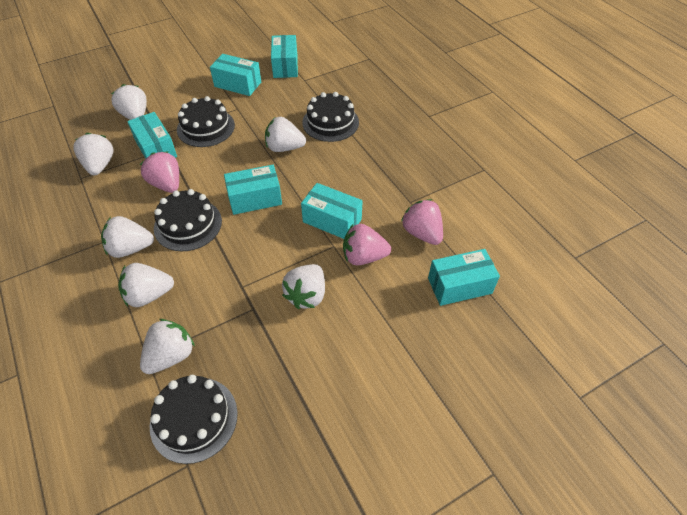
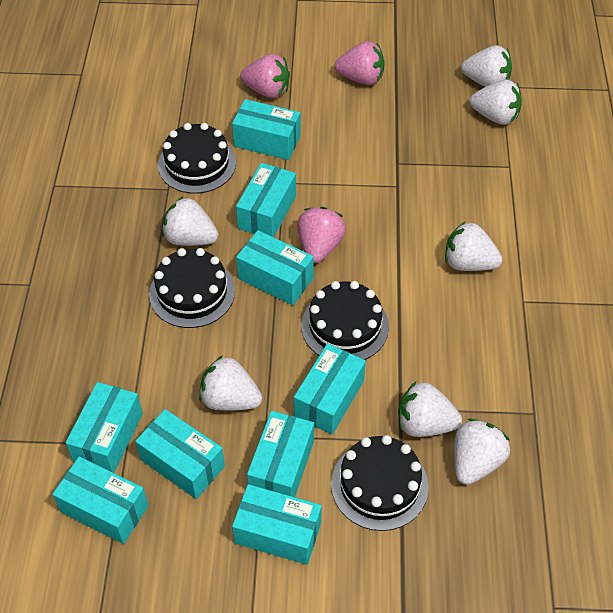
turquoise box: 6 -> 9

